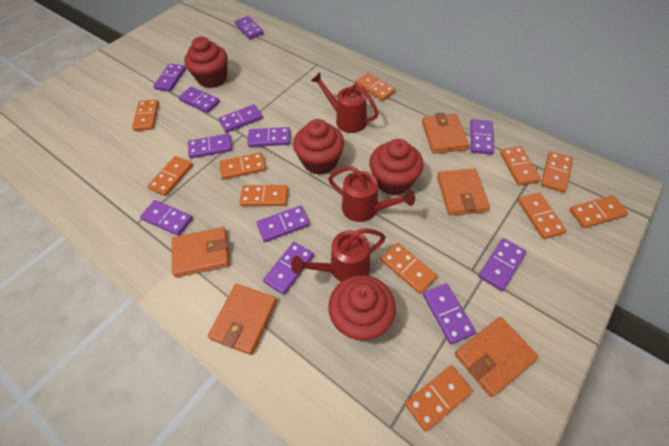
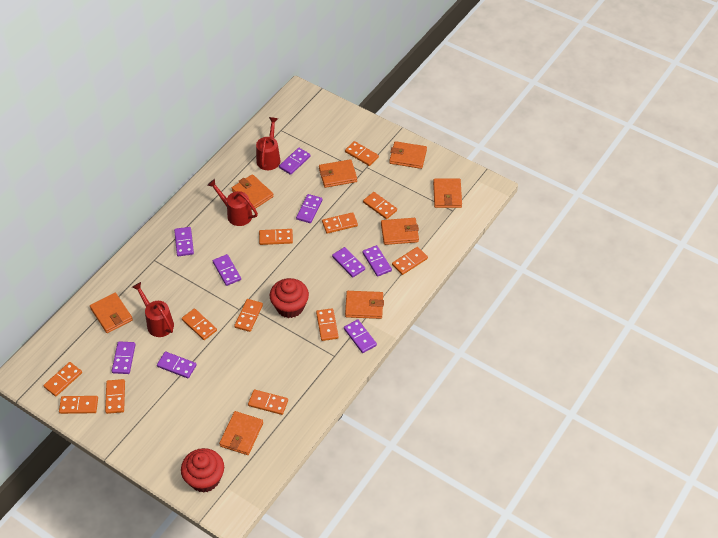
orange domino: 11 -> 12
orange wallet: 5 -> 8
purple domino: 12 -> 9
red cupcake: 4 -> 2

